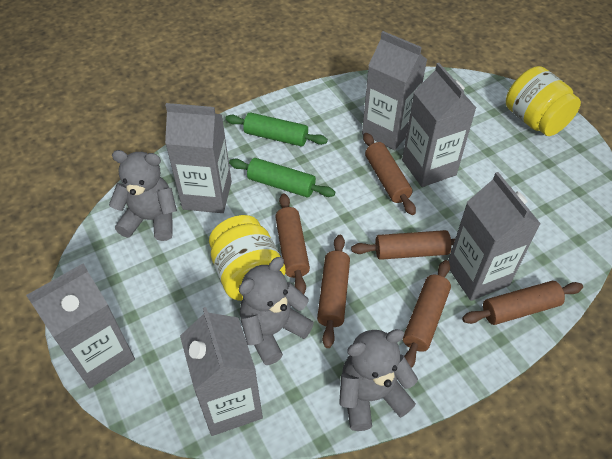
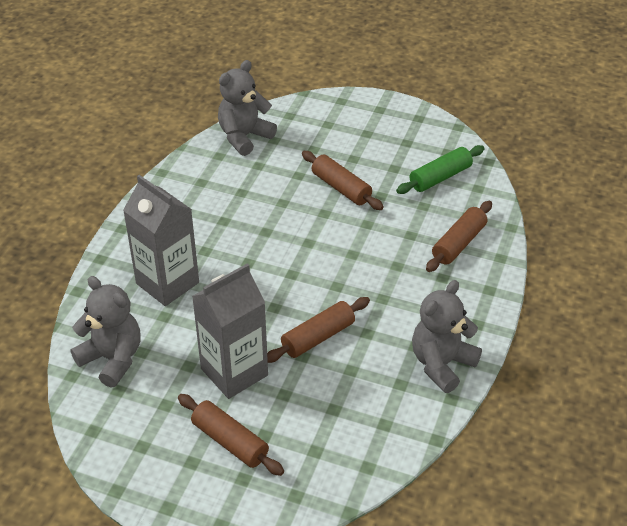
brown rolling pin: 6 -> 4
green rolling pin: 2 -> 1
grey carton: 6 -> 2
yellow jar: 2 -> 0

